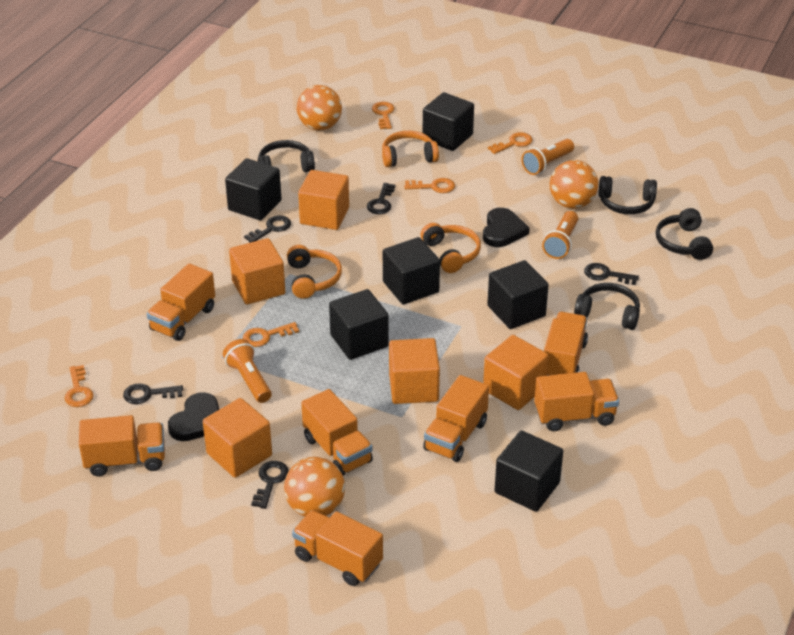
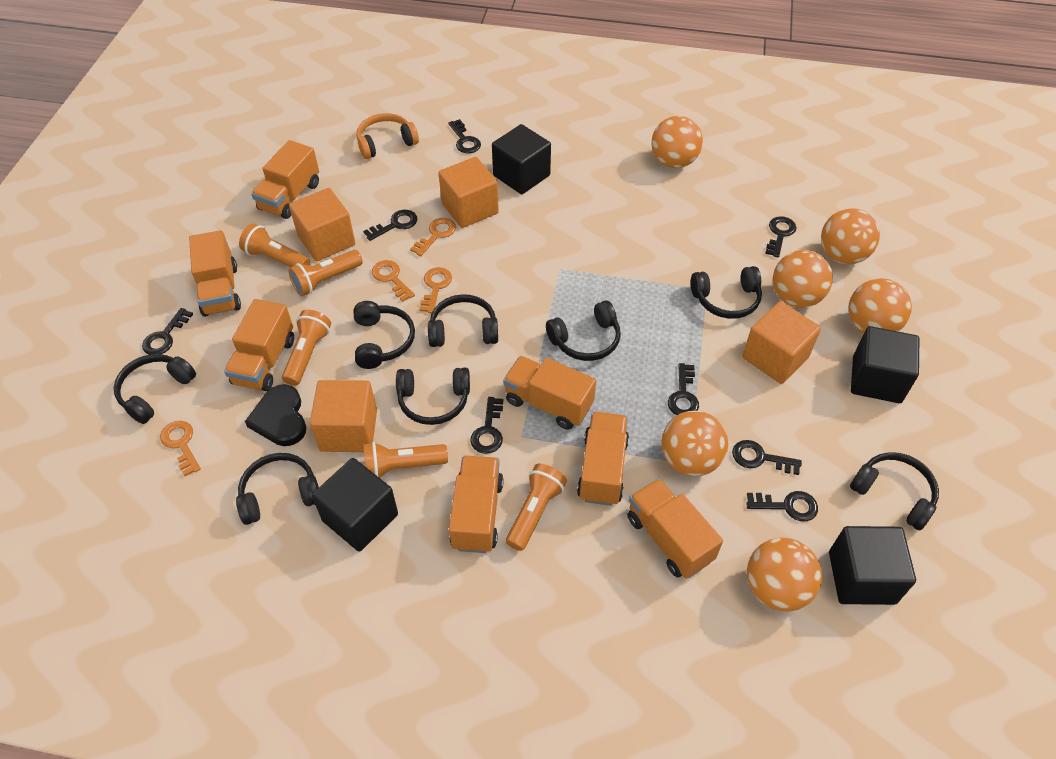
black cube: 6 -> 4
black headphones: 4 -> 8
black heart: 2 -> 1
black key: 5 -> 8
orange ball: 3 -> 6
orange cube: 5 -> 4
orange flashlight: 3 -> 5
orange headphones: 3 -> 1
orange key: 5 -> 4

